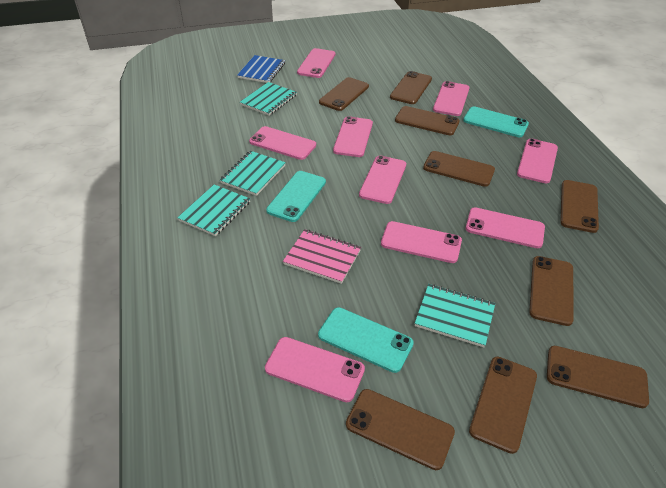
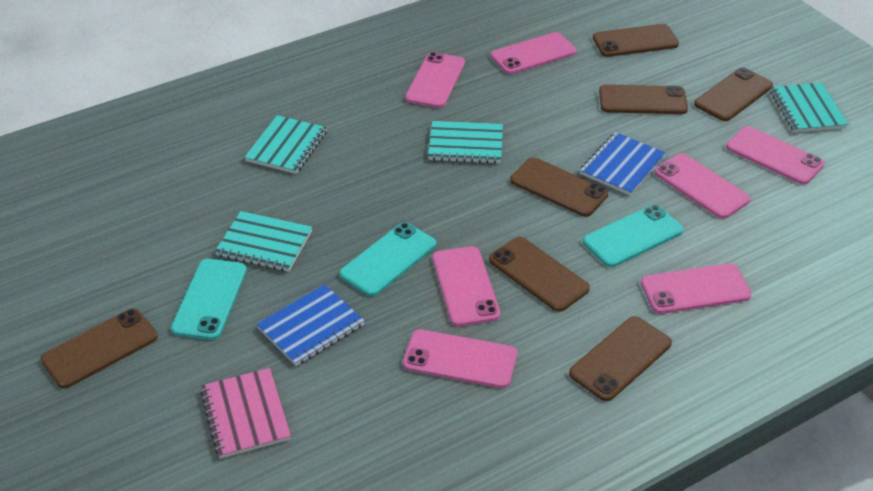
blue notebook: 1 -> 2
brown phone: 9 -> 7
pink phone: 9 -> 7

